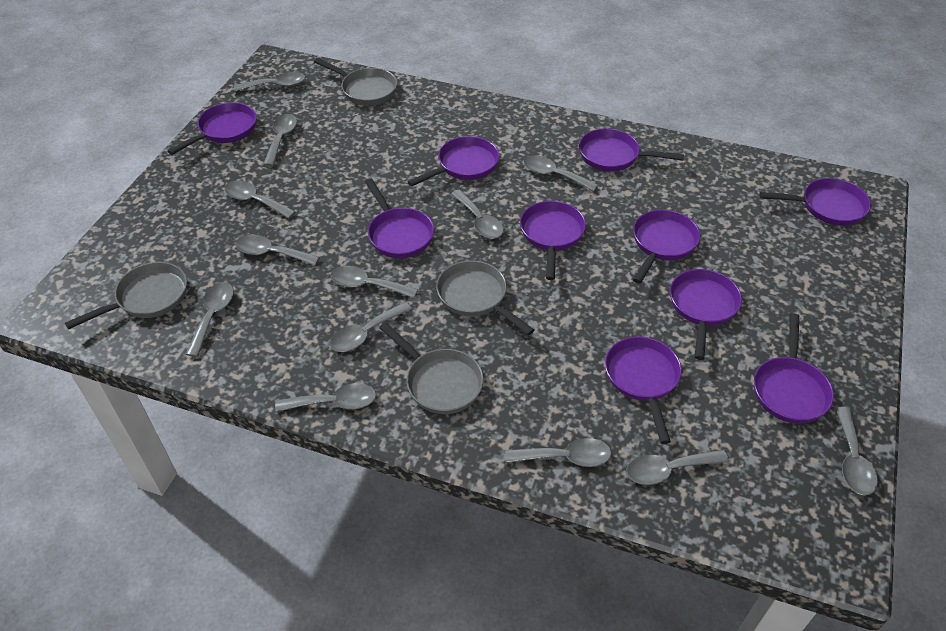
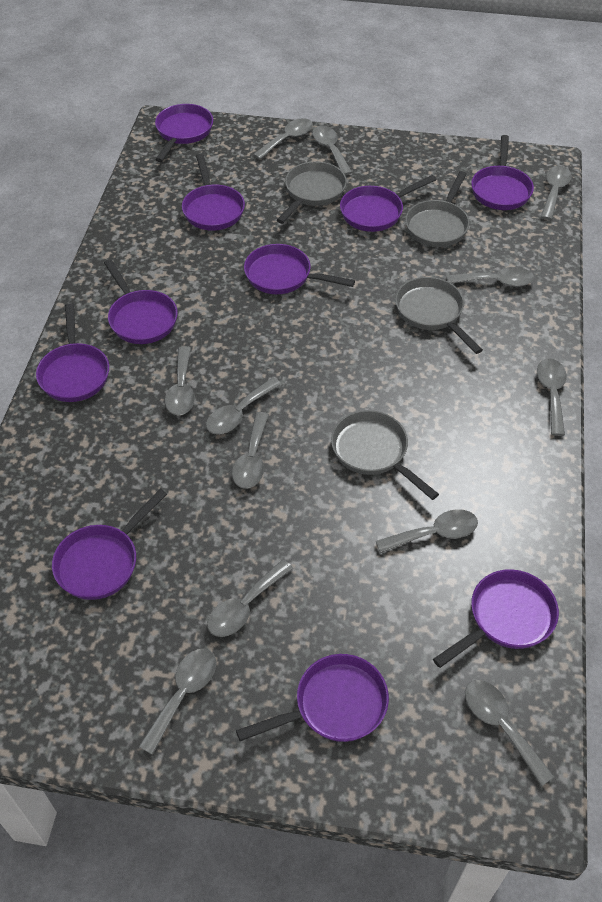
grey spoon: 13 -> 12

